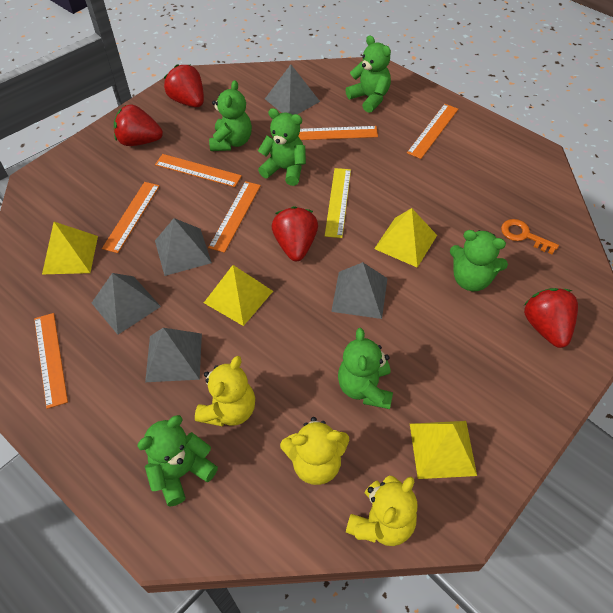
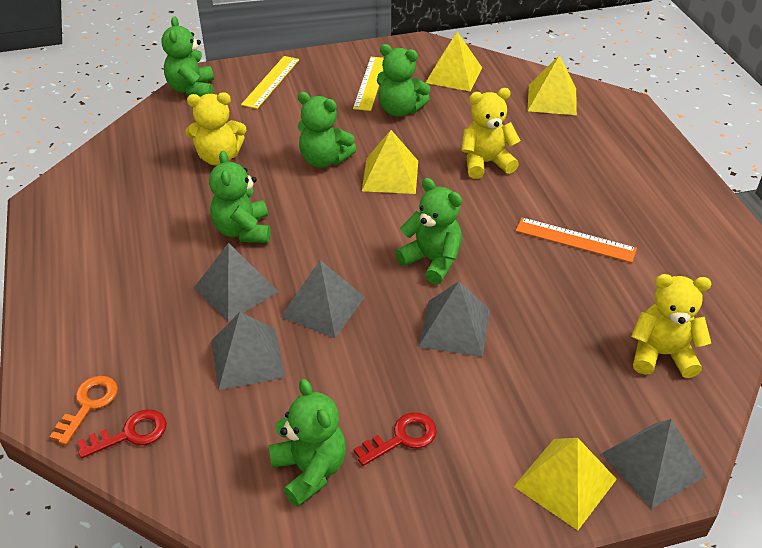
orange ruler: 6 -> 1
red key: 0 -> 2
red strawberry: 4 -> 0
yellow ruler: 1 -> 2

